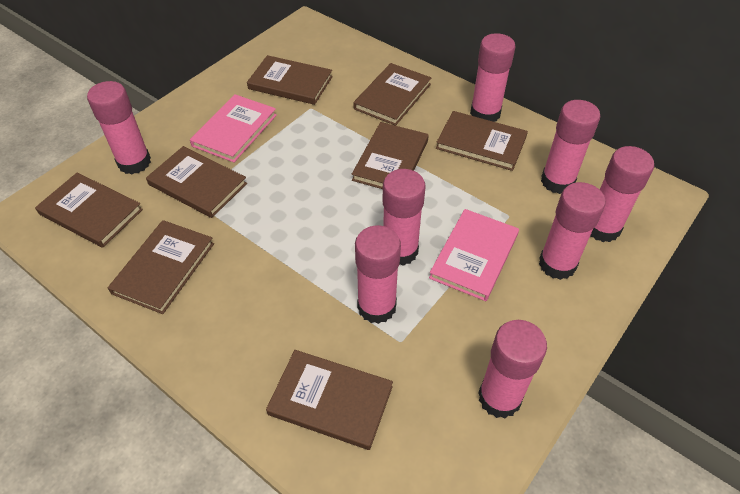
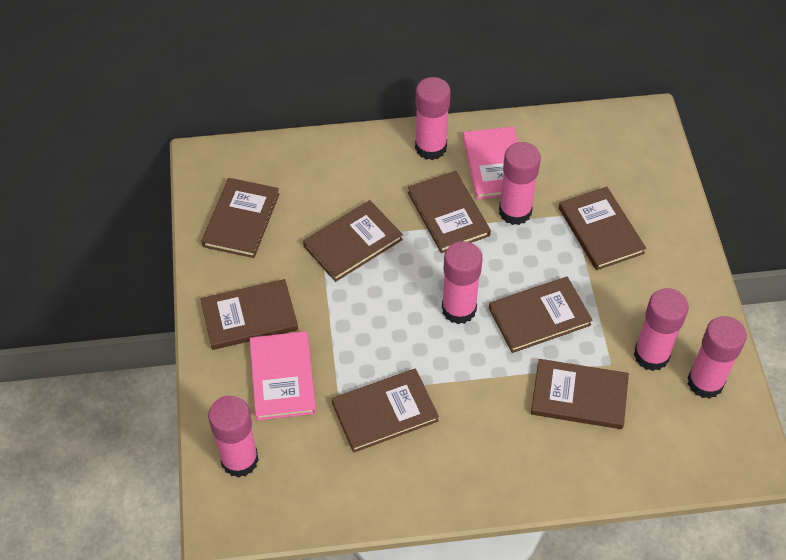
pink glue stick: 8 -> 6

